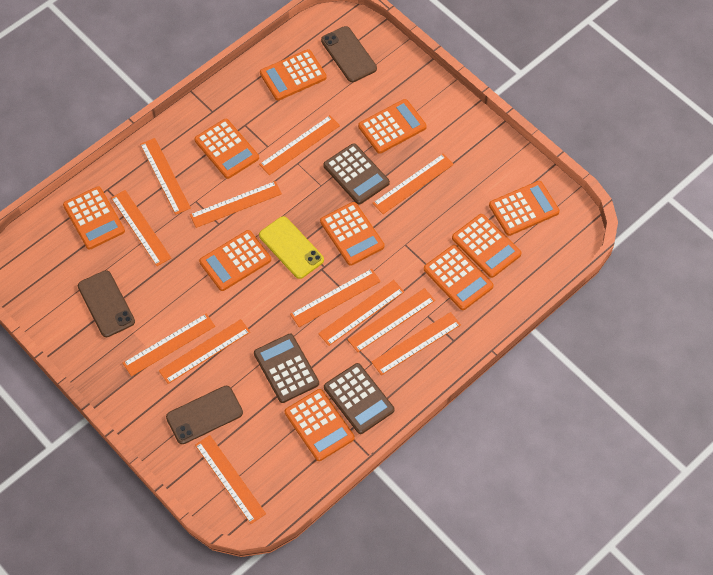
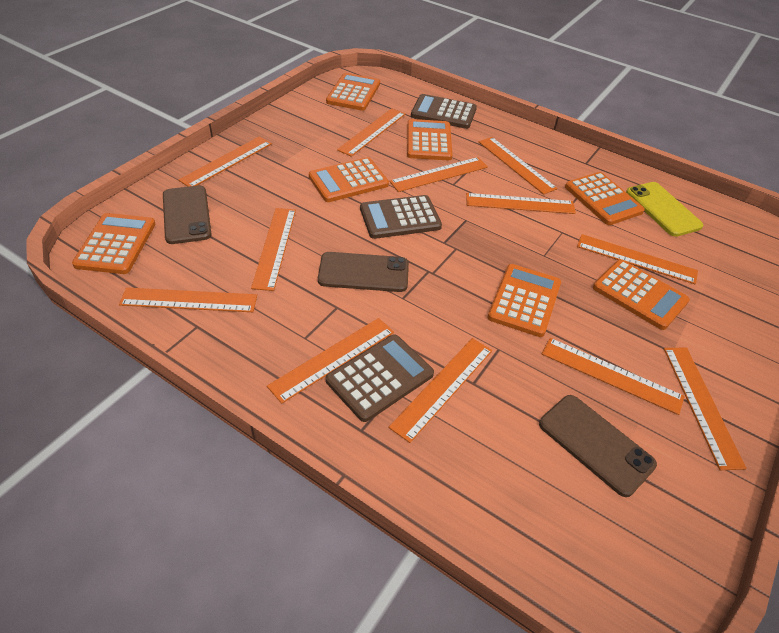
orange calculator: 10 -> 7

